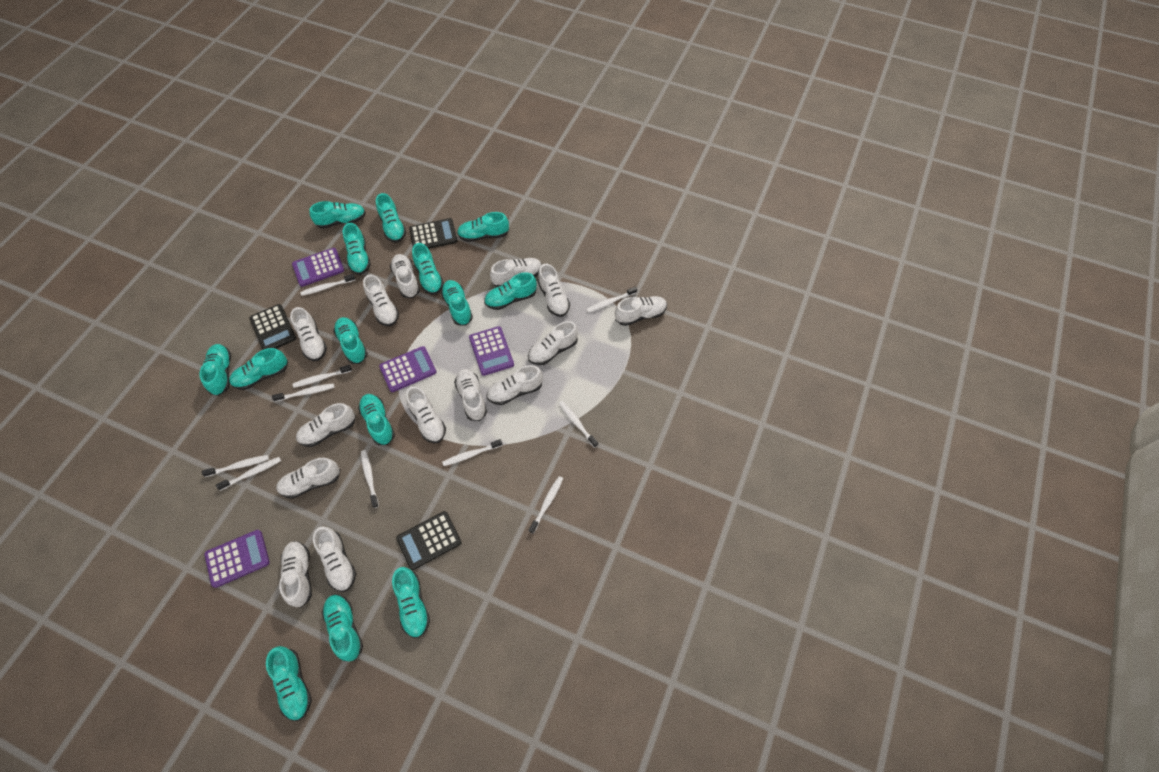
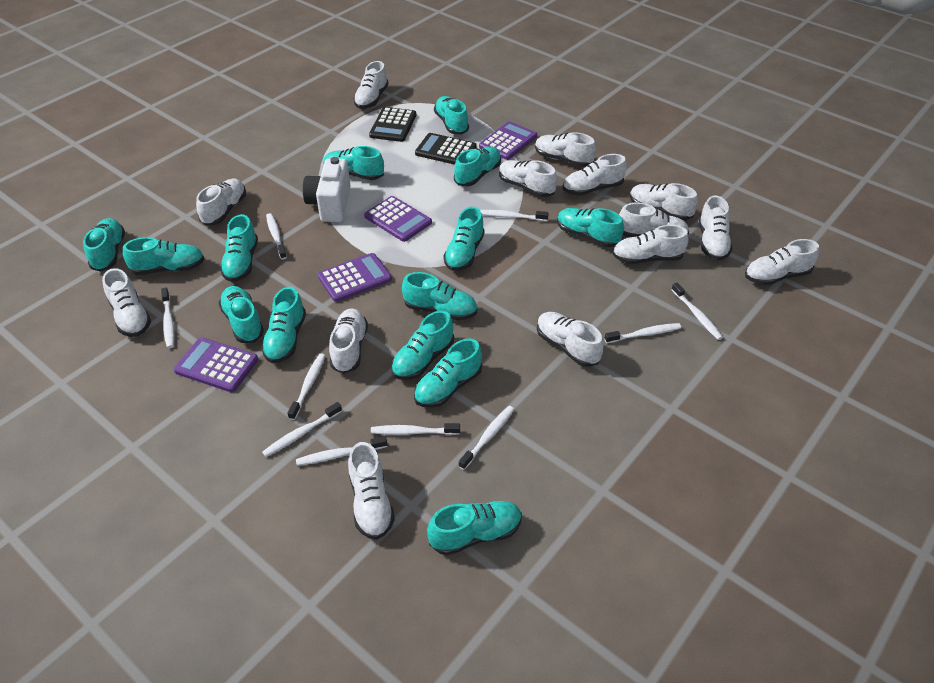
black calculator: 3 -> 2
white camera: 0 -> 1

